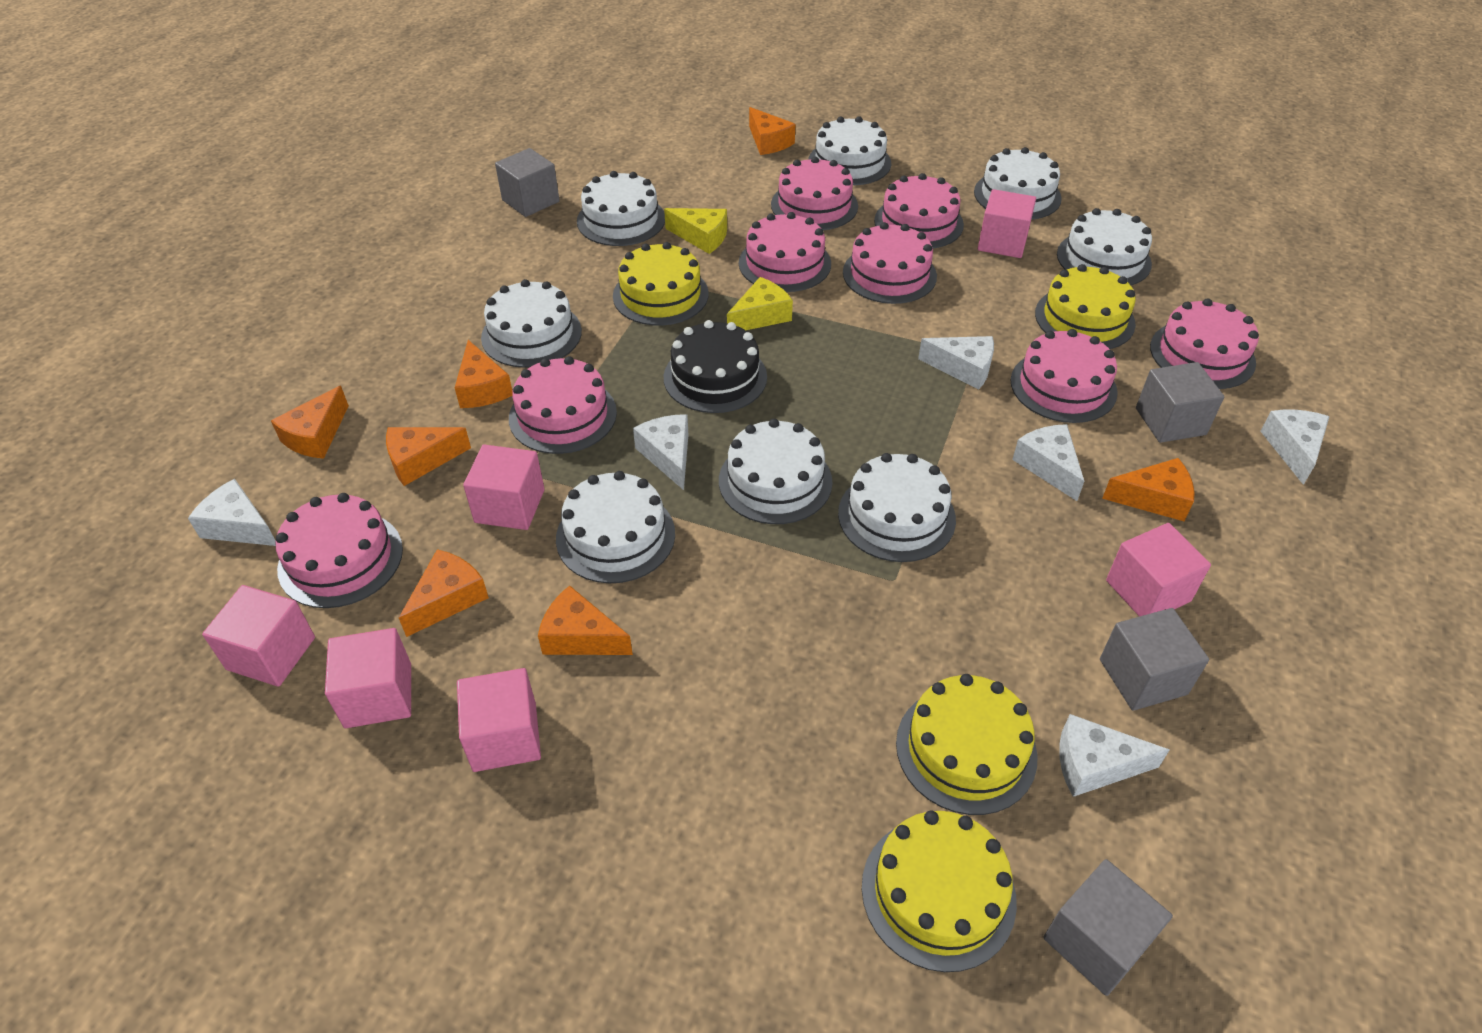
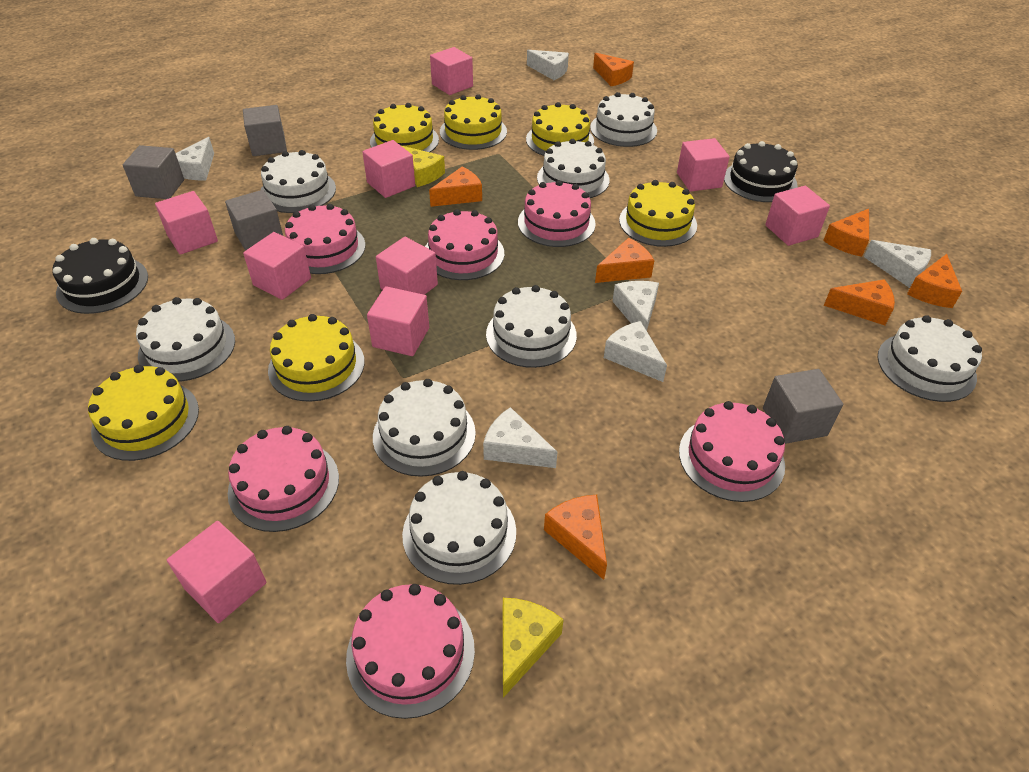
black cake: 1 -> 2
pink cake: 8 -> 6
pink cube: 6 -> 9
yellow cake: 4 -> 6

